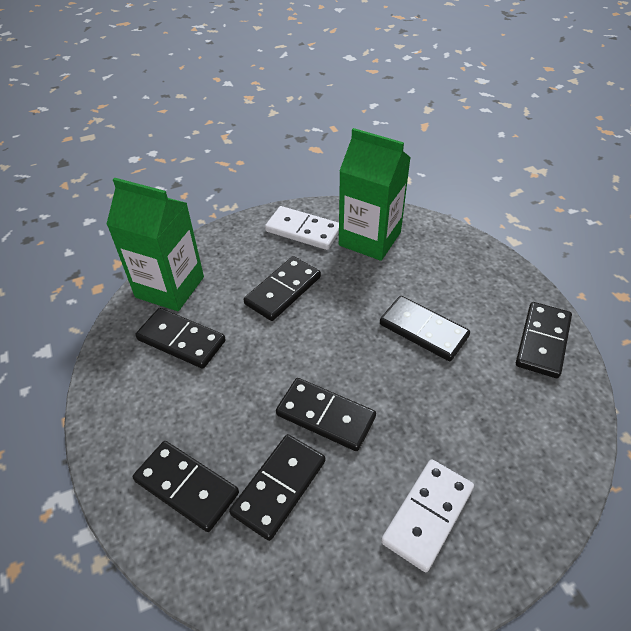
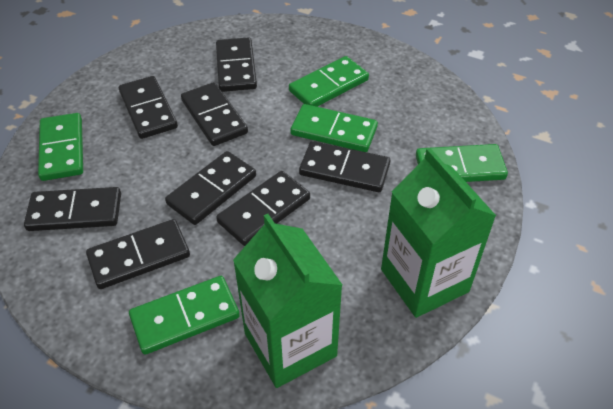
black domino: 7 -> 8
green domino: 0 -> 5
white domino: 2 -> 0

